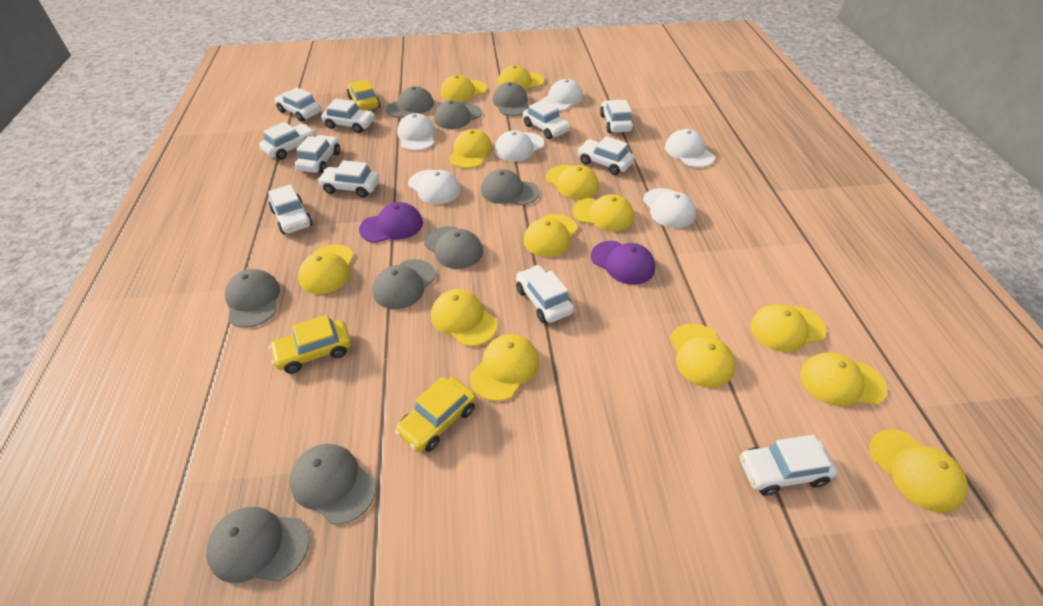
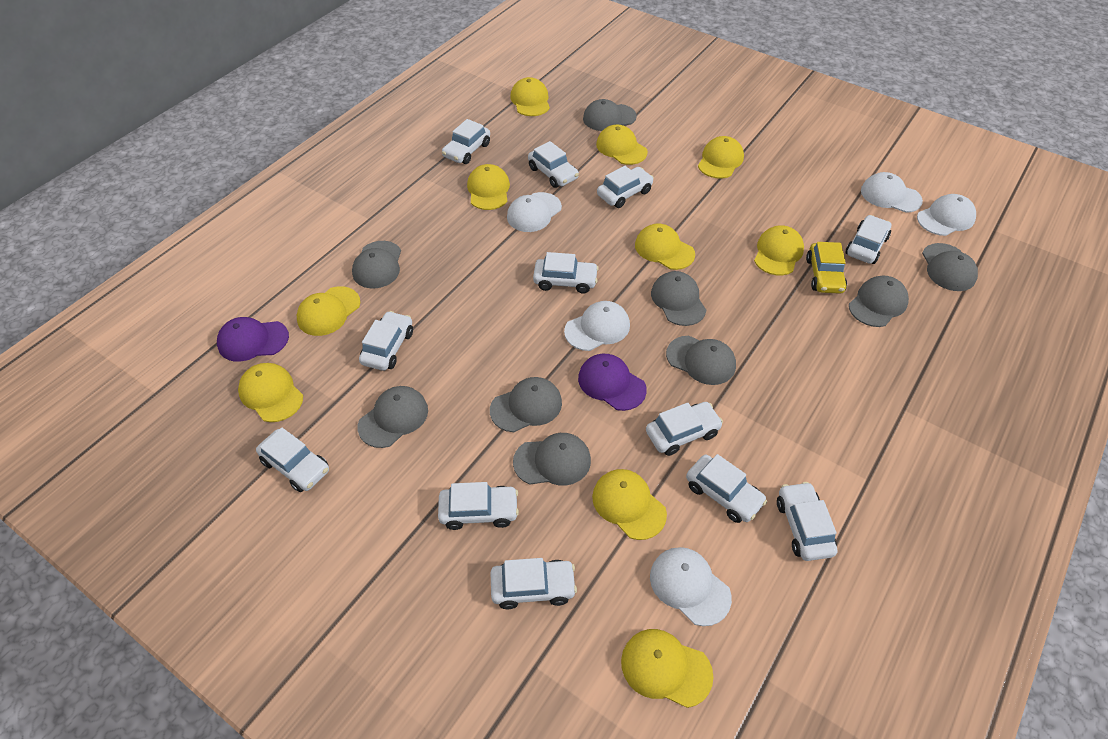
white cap: 6 -> 5
white car: 11 -> 12
yellow cap: 13 -> 10
yellow car: 3 -> 1

